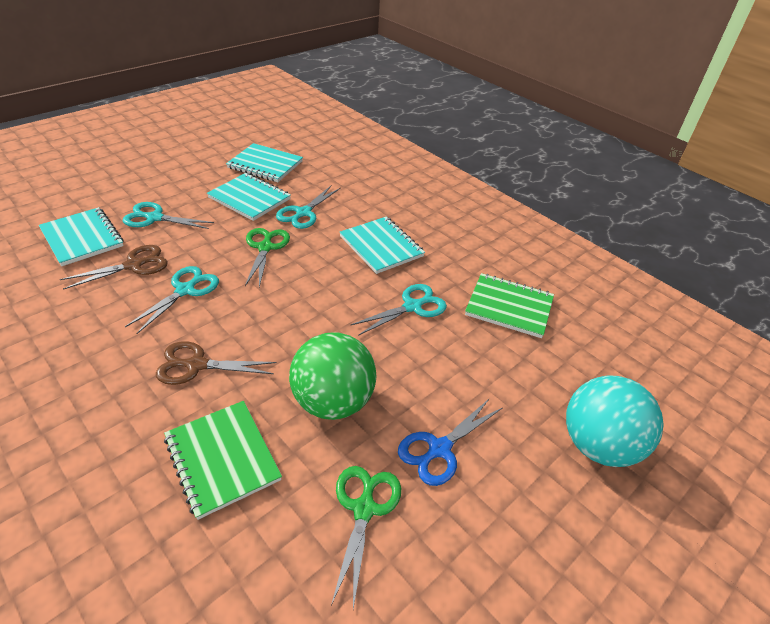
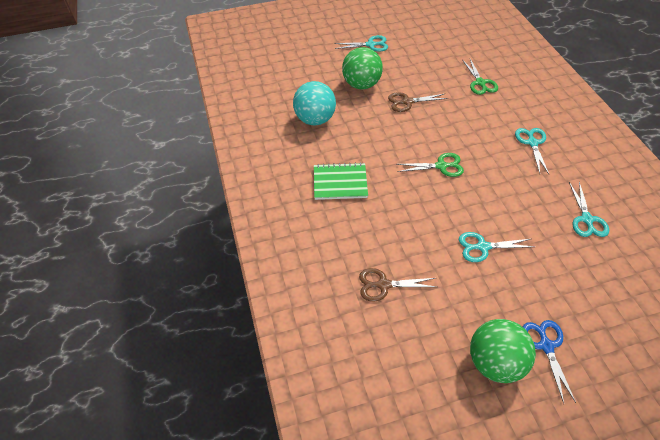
green ball: 1 -> 2
green notebook: 2 -> 1
turquoise notebook: 4 -> 0

